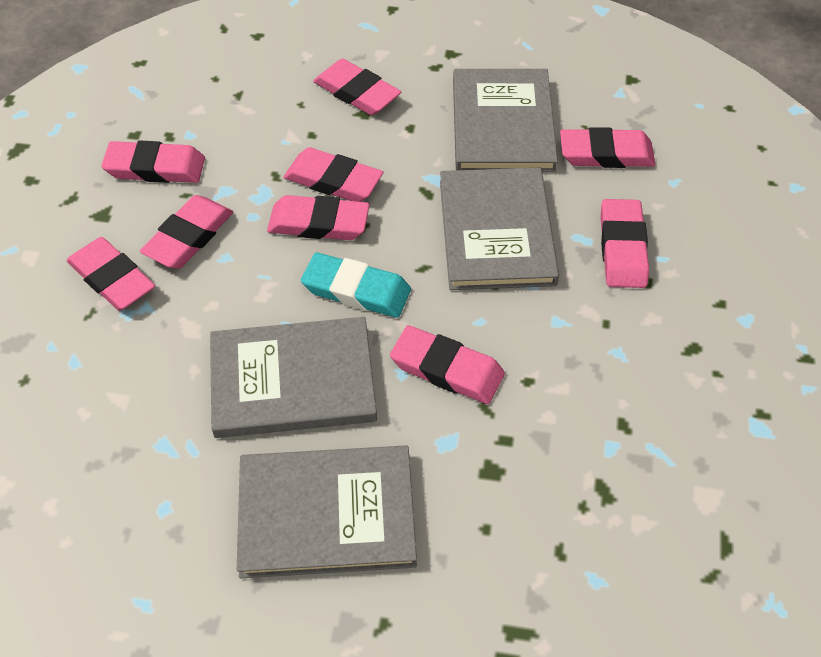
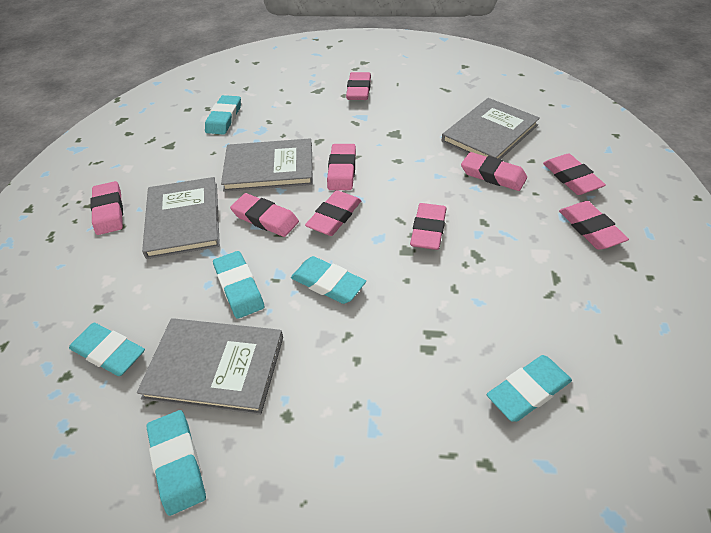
turquoise eraser: 1 -> 6

